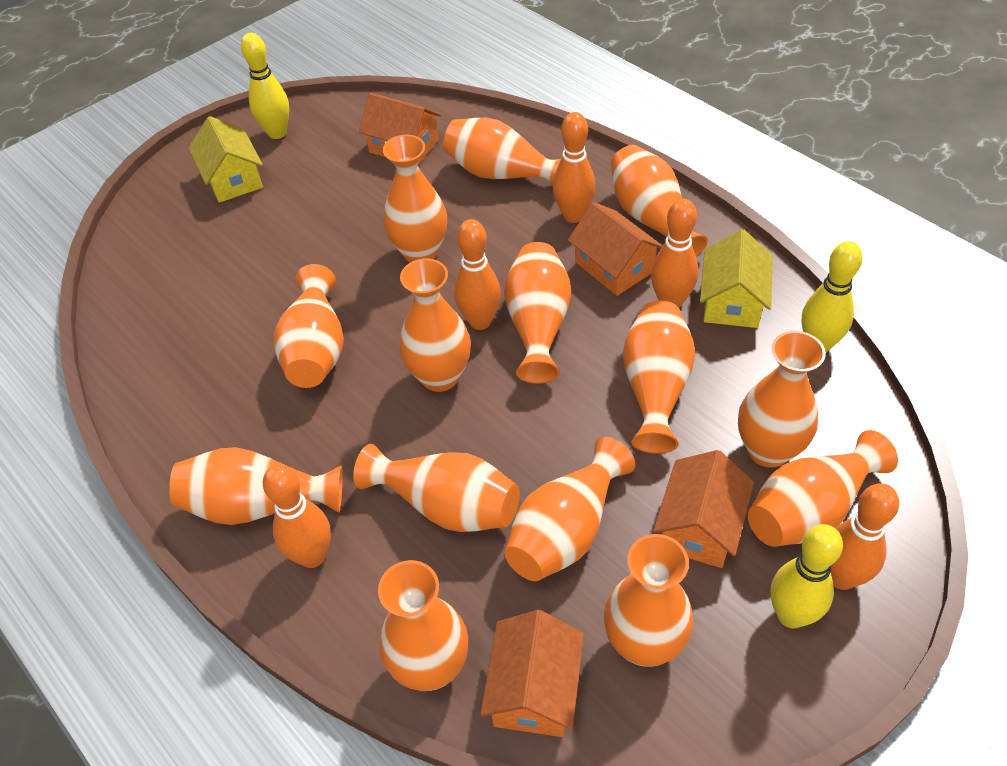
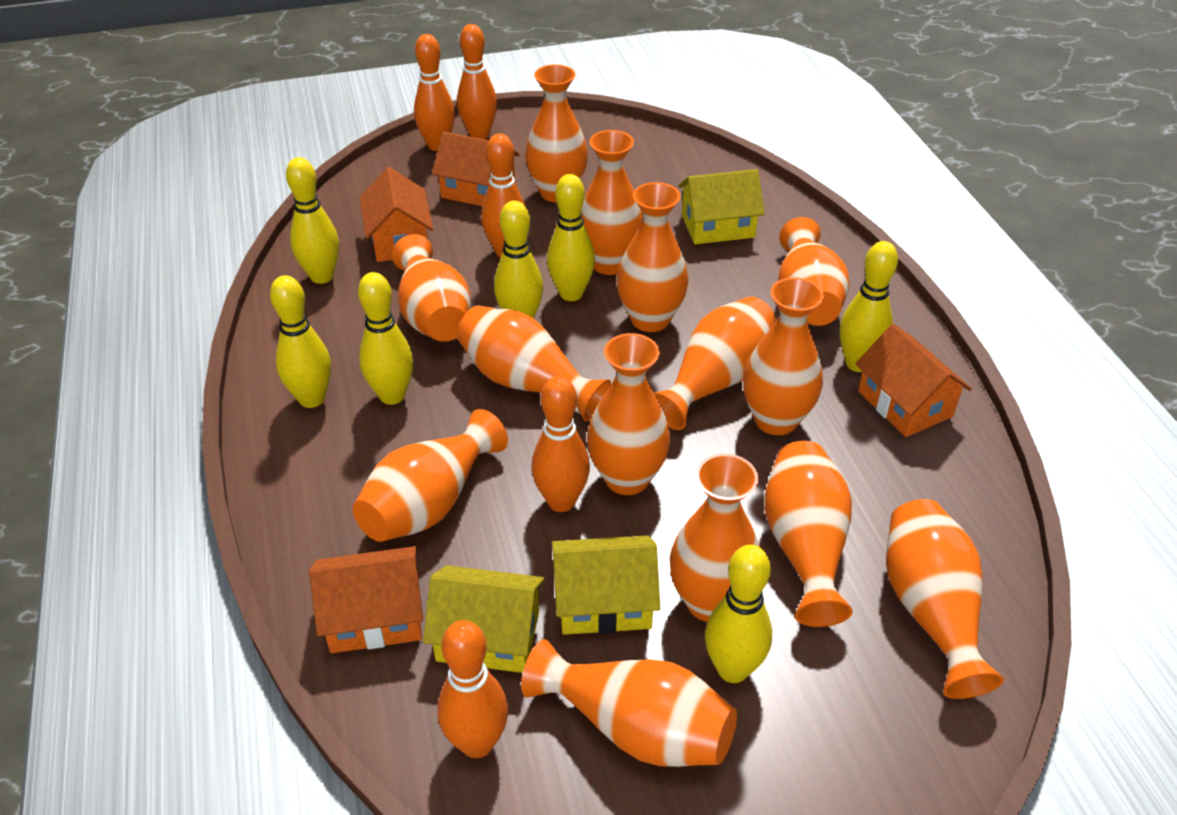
yellow bowling pin: 3 -> 7
yellow house: 2 -> 3

